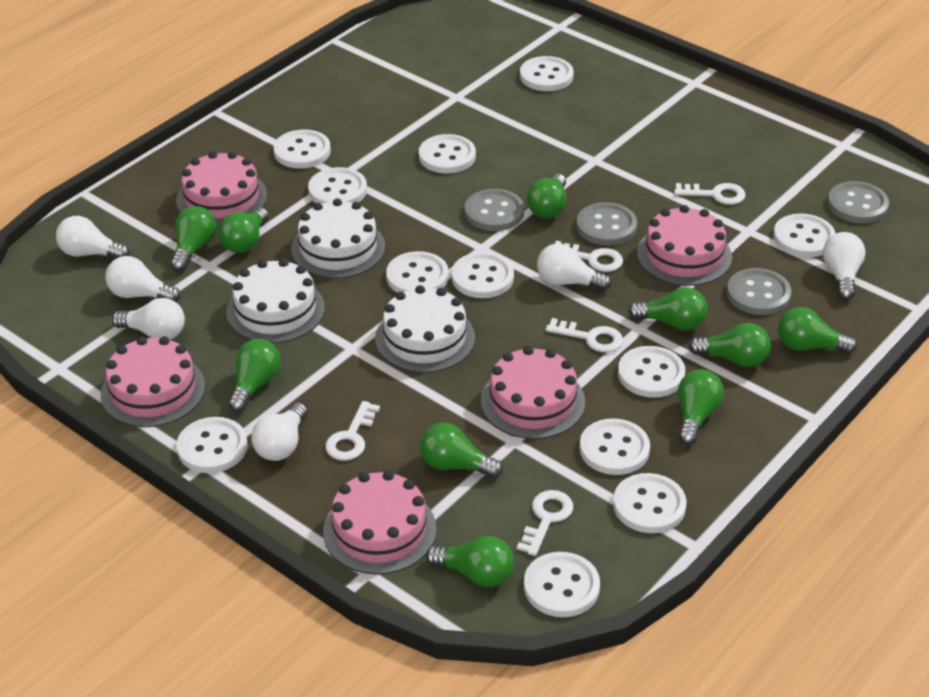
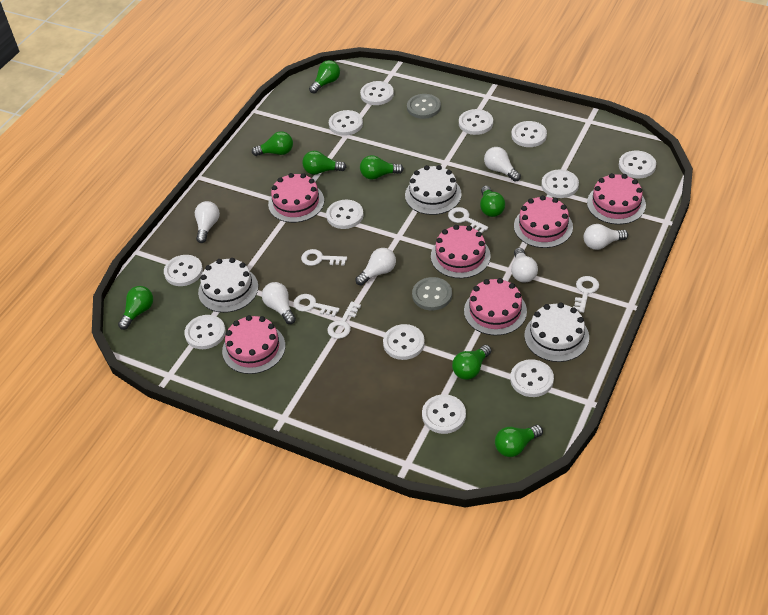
green light bulb: 10 -> 8
grey button: 4 -> 2
pink cake: 5 -> 6

